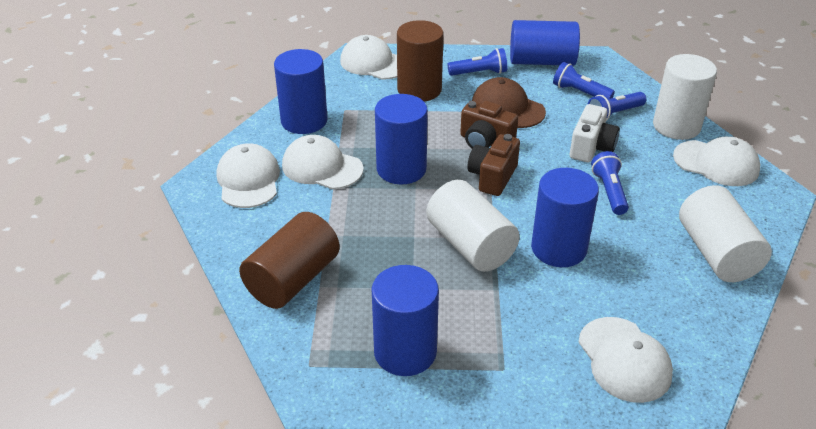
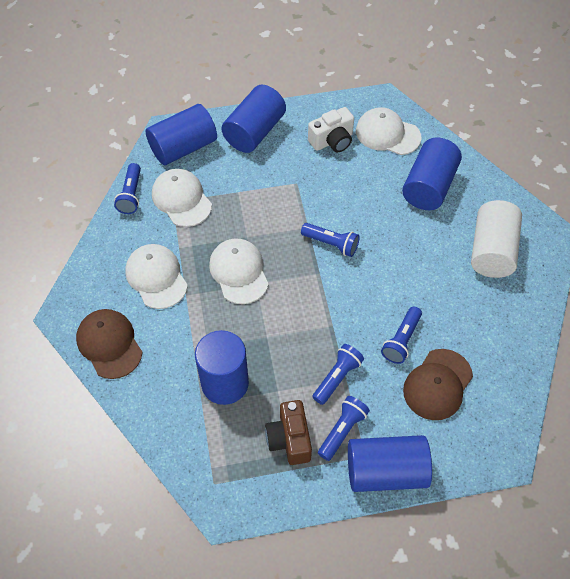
blue flashlight: 4 -> 5
brown camera: 2 -> 1
brown cap: 1 -> 2
brown cylinder: 2 -> 0
white cap: 5 -> 4
white cylinder: 3 -> 1

